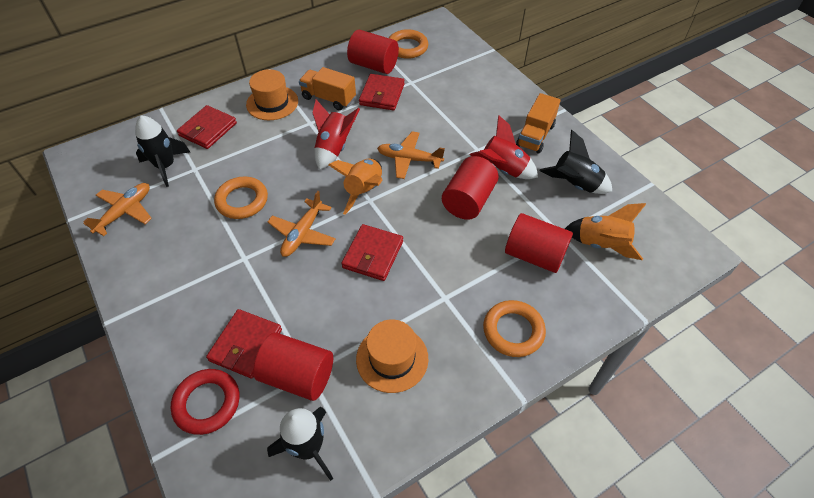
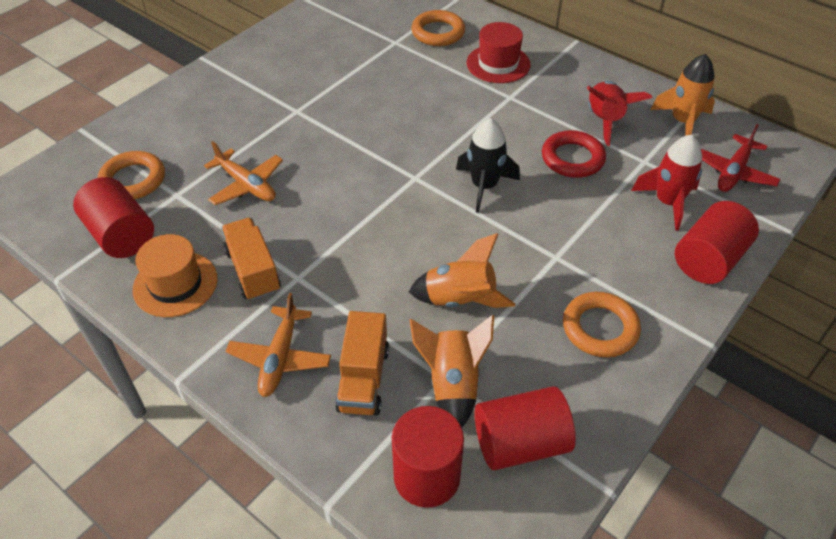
black rocket: 3 -> 1
orange hat: 2 -> 1
orange plane: 3 -> 2
orange rocket: 2 -> 3
red hat: 0 -> 1
red plane: 0 -> 1
red wallet: 4 -> 0

